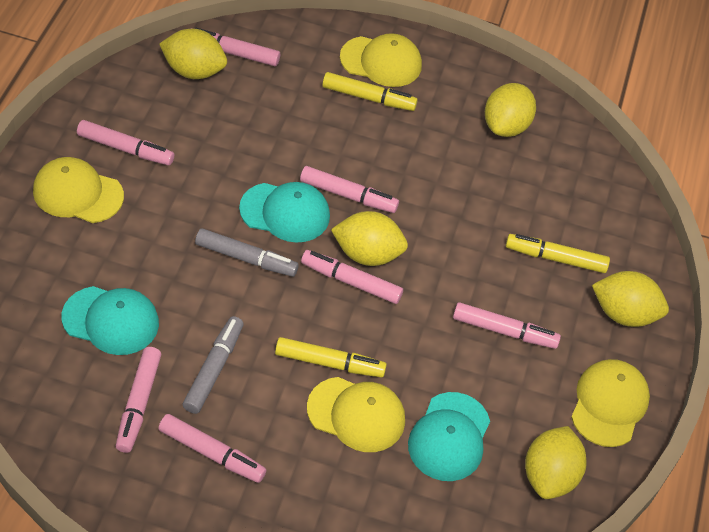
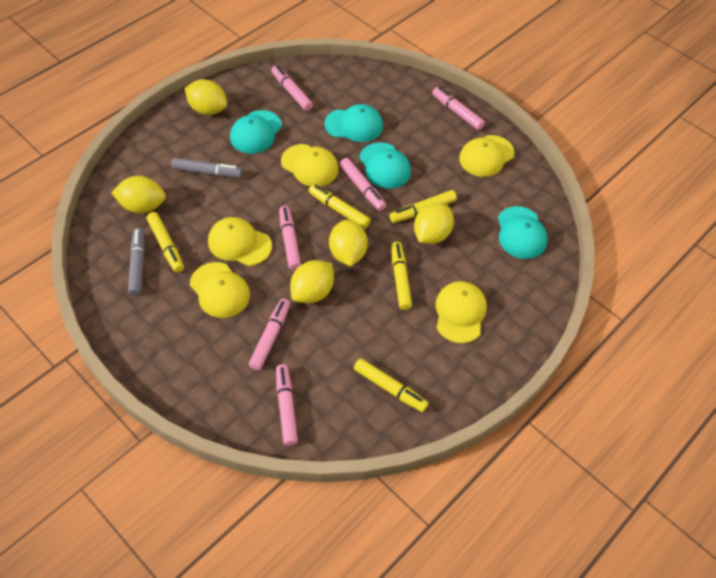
pink marker: 7 -> 6
turquoise cap: 3 -> 4
yellow cap: 4 -> 5
yellow marker: 3 -> 5

